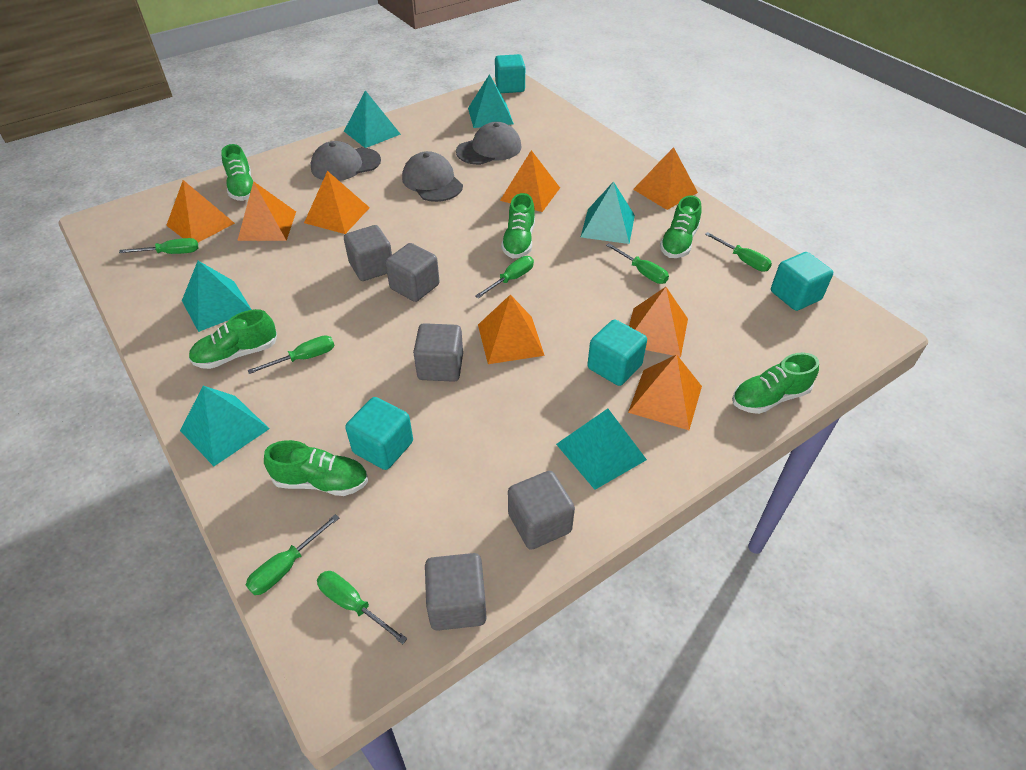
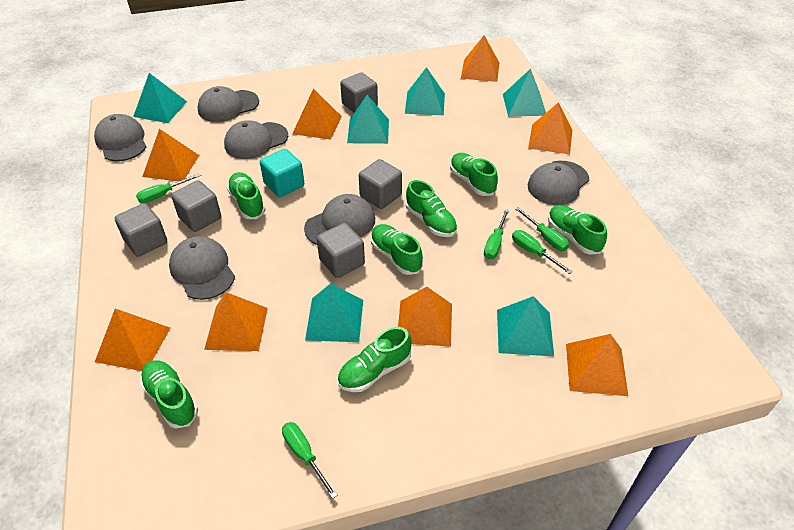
green screwdriver: 7 -> 5
green shoe: 6 -> 7
grey cap: 3 -> 6
turquoise cube: 4 -> 1

